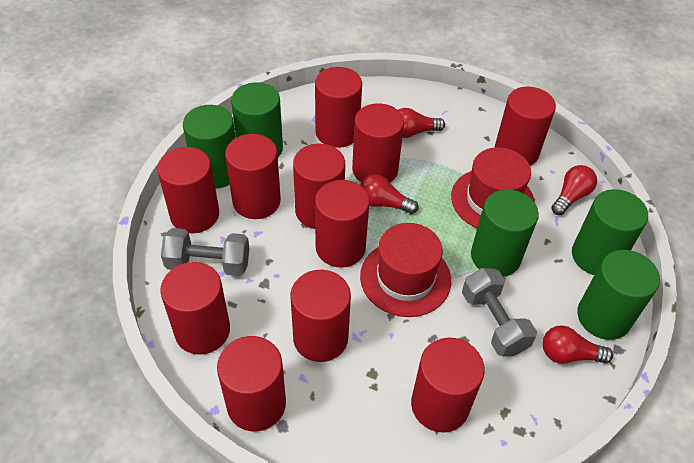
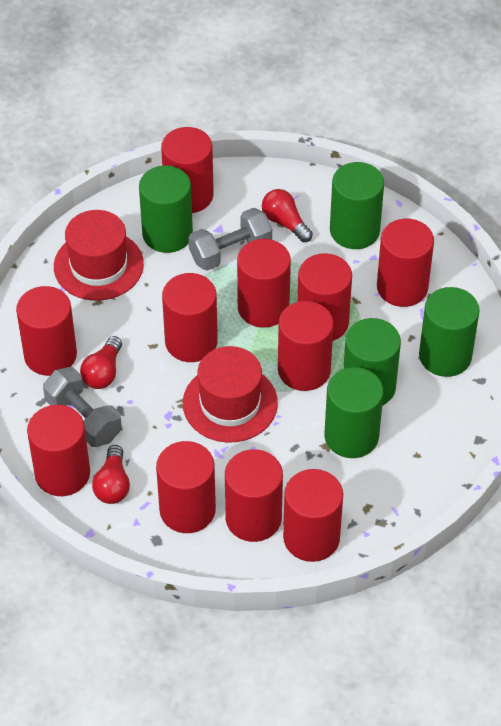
red light bulb: 4 -> 3

